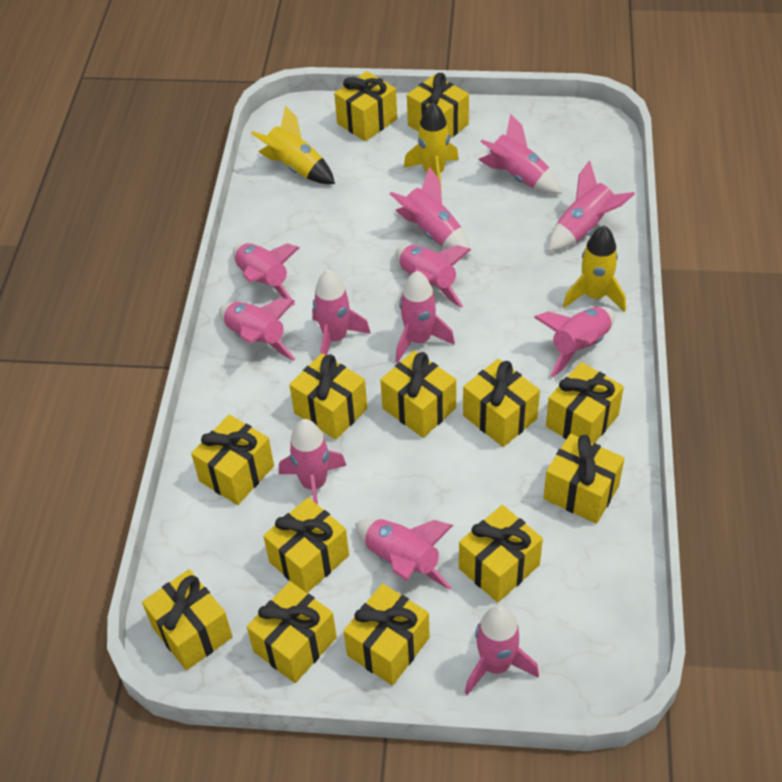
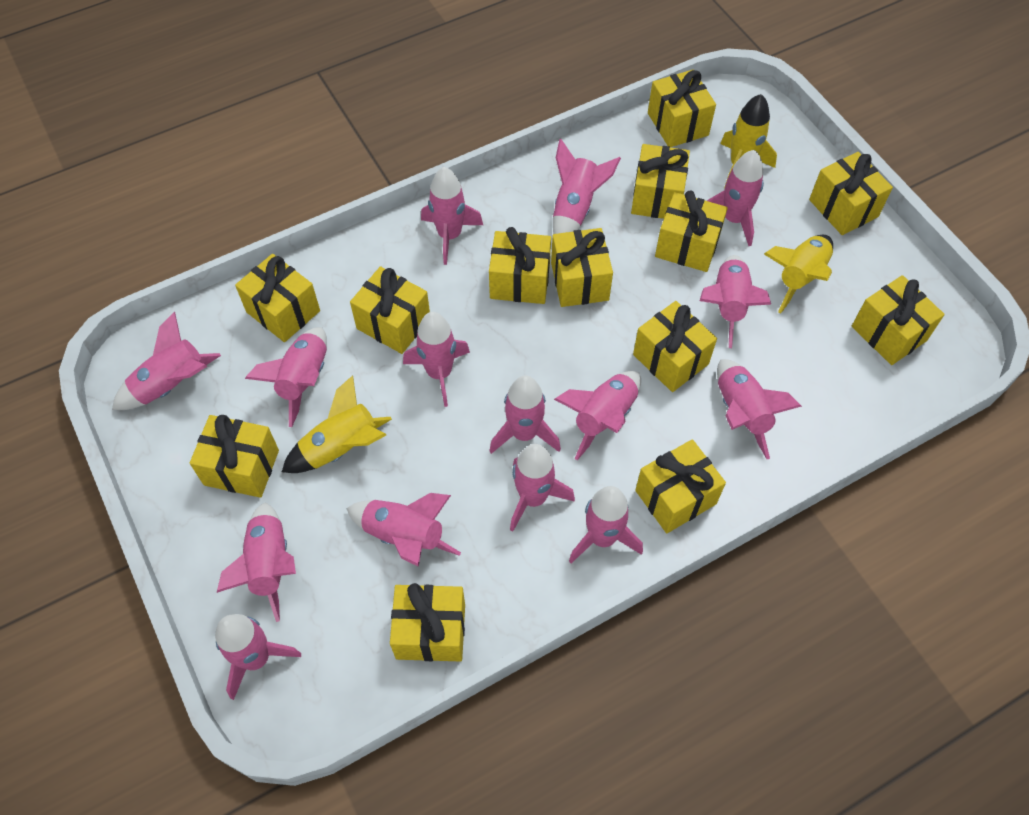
pink rocket: 12 -> 15

